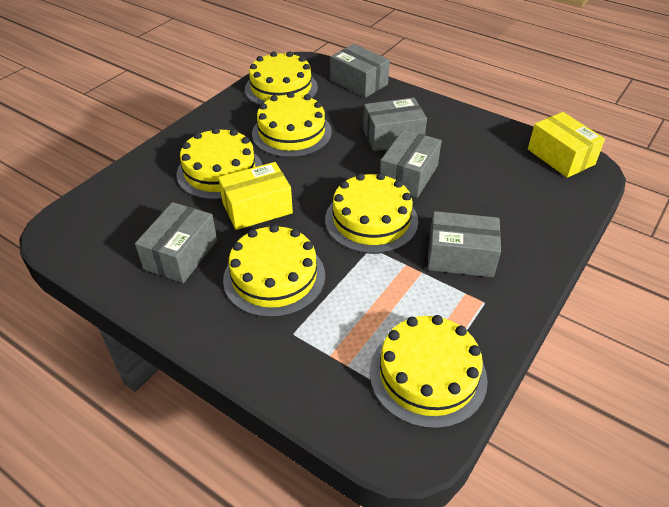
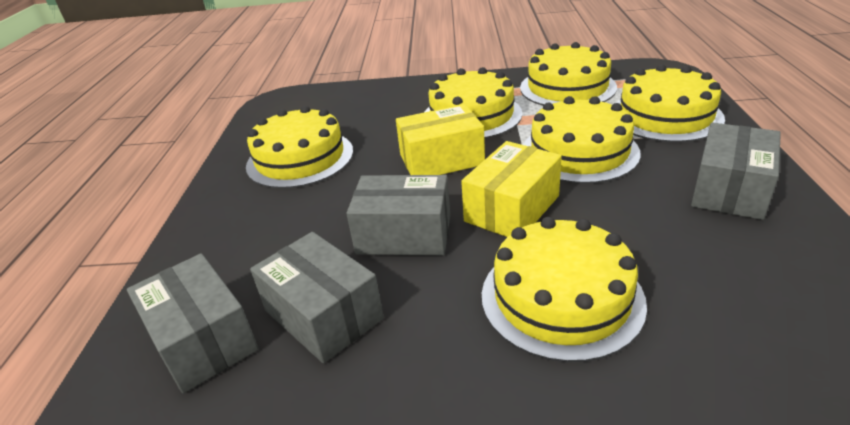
grey box: 5 -> 4

